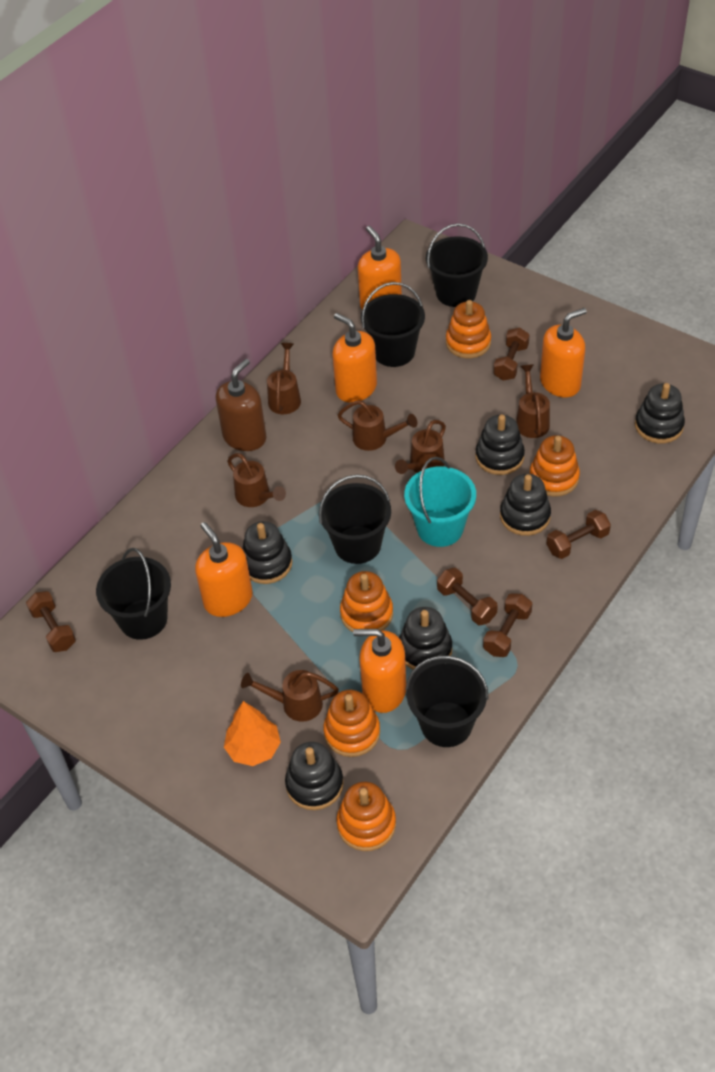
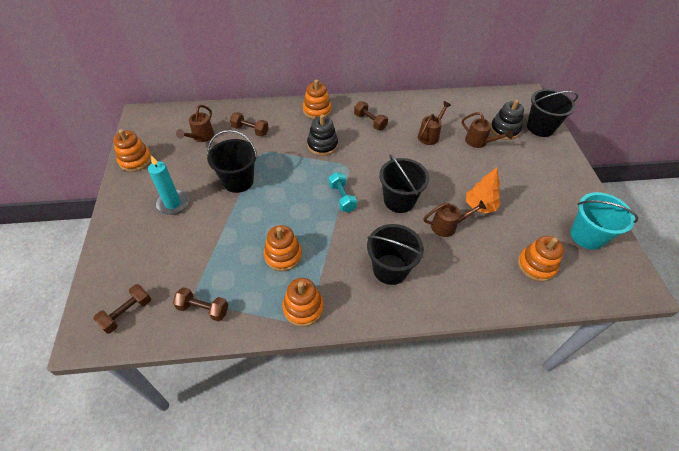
black bucket: 5 -> 4
black stacking toy: 6 -> 2
brown dumbbell: 5 -> 4
brown soap dispenser: 1 -> 0
brown watering can: 6 -> 4
orange soap dispenser: 5 -> 0
turquoise candle: 0 -> 1
turquoise dumbbell: 0 -> 1

